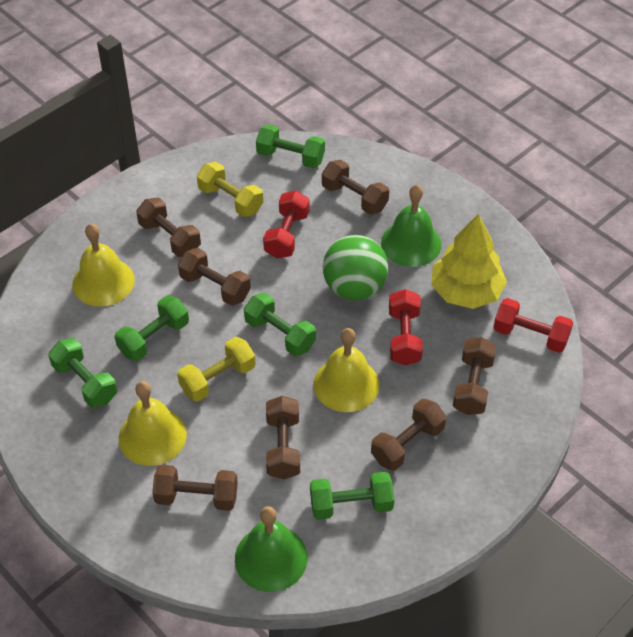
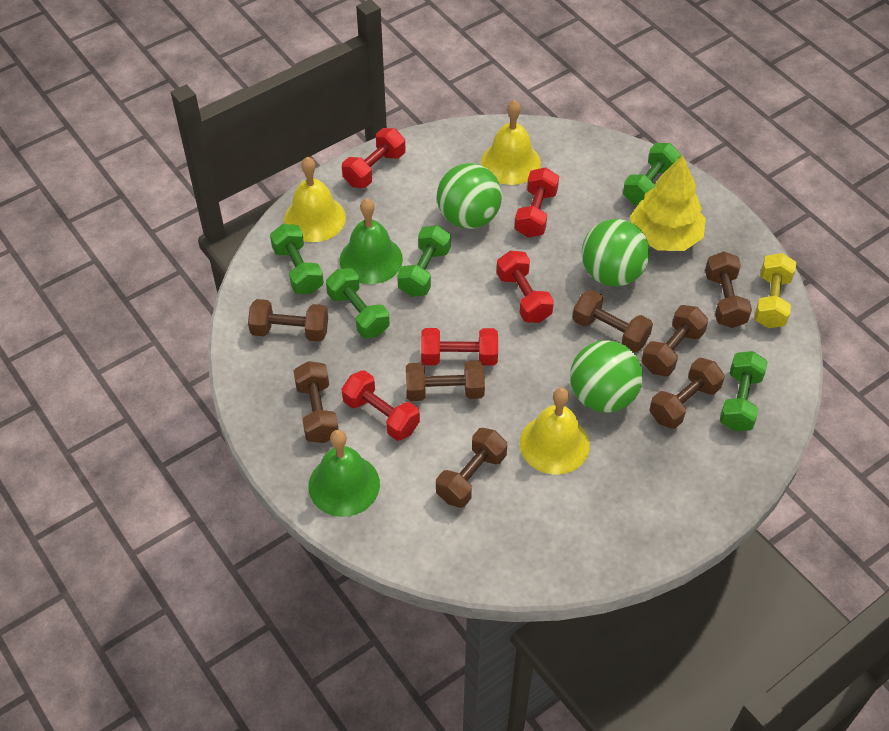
brown dumbbell: 7 -> 8
green ball: 1 -> 3
red dumbbell: 3 -> 5
yellow dumbbell: 2 -> 1

